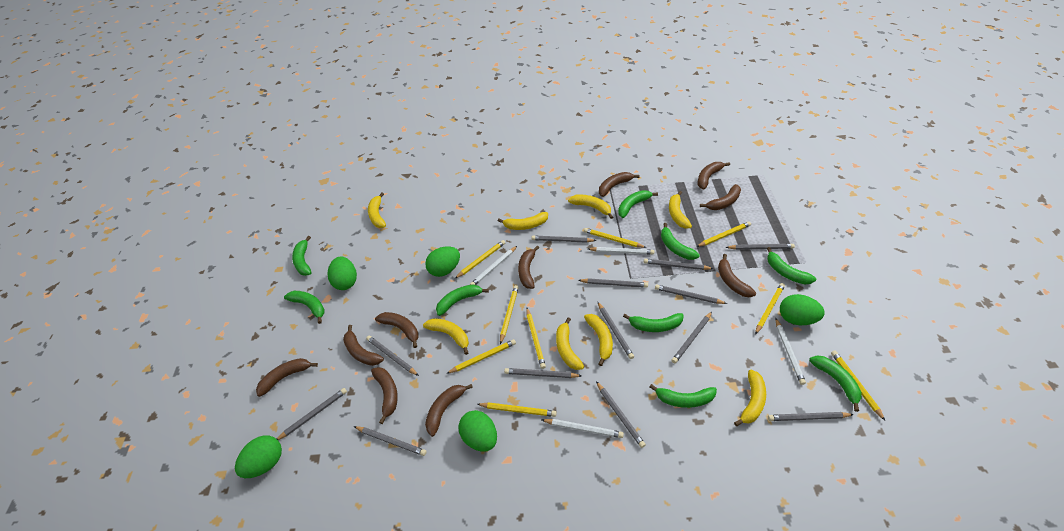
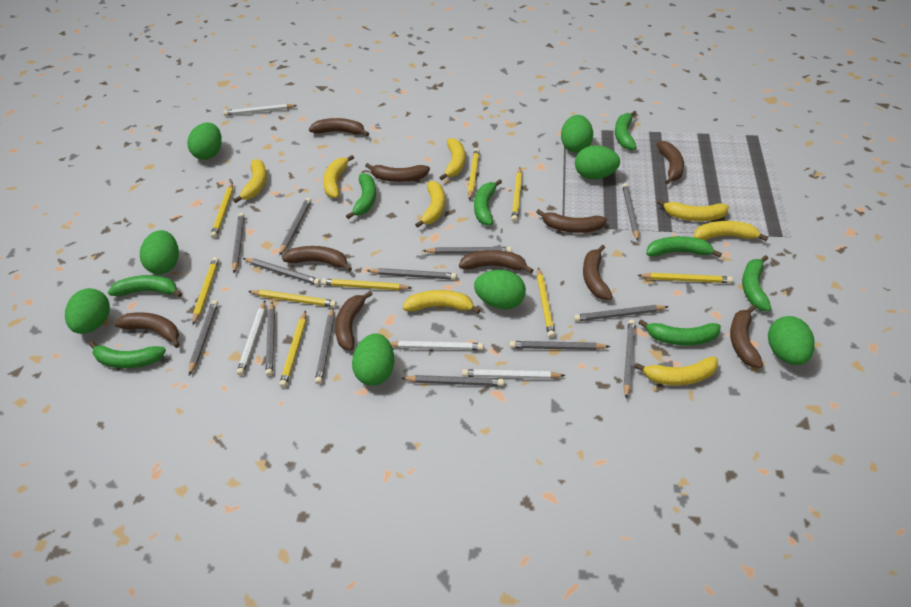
green banana: 9 -> 8
green egg: 5 -> 8

